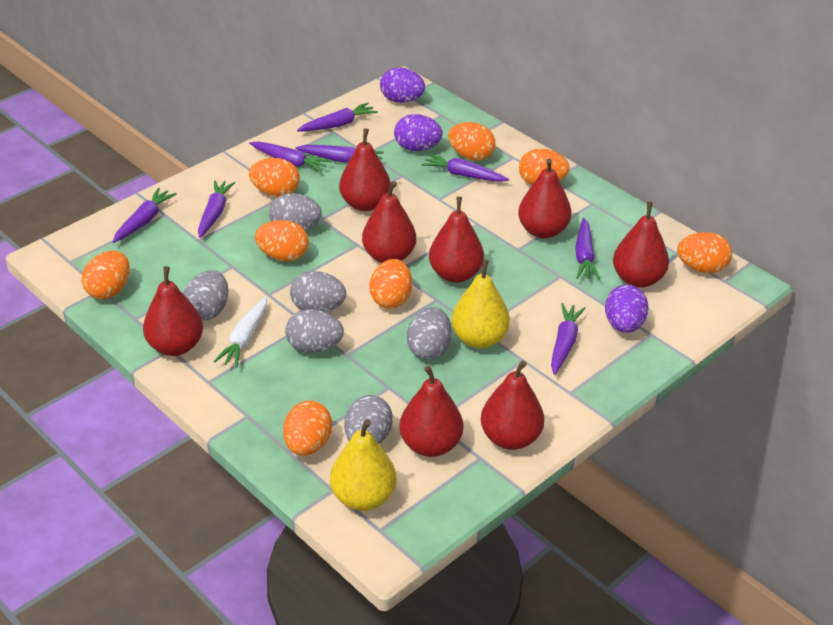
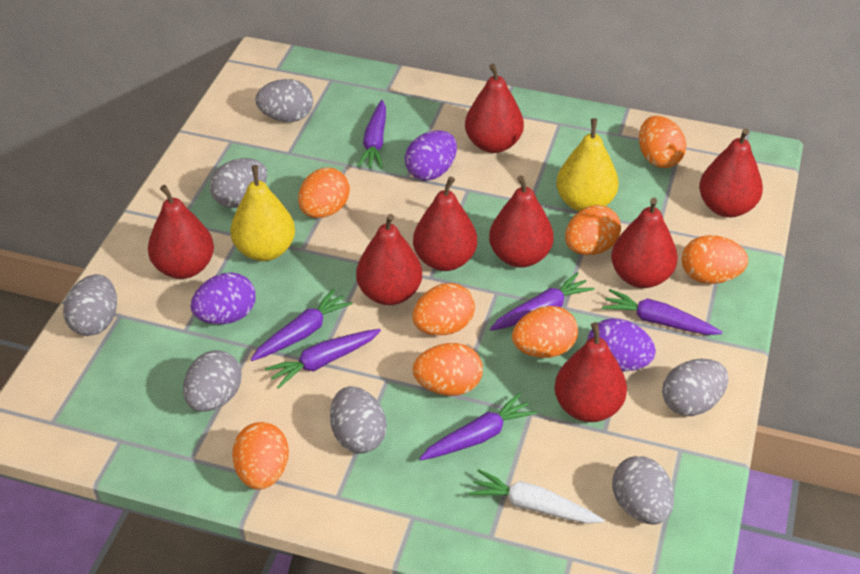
grey egg: 6 -> 7
purple carrot: 8 -> 6

